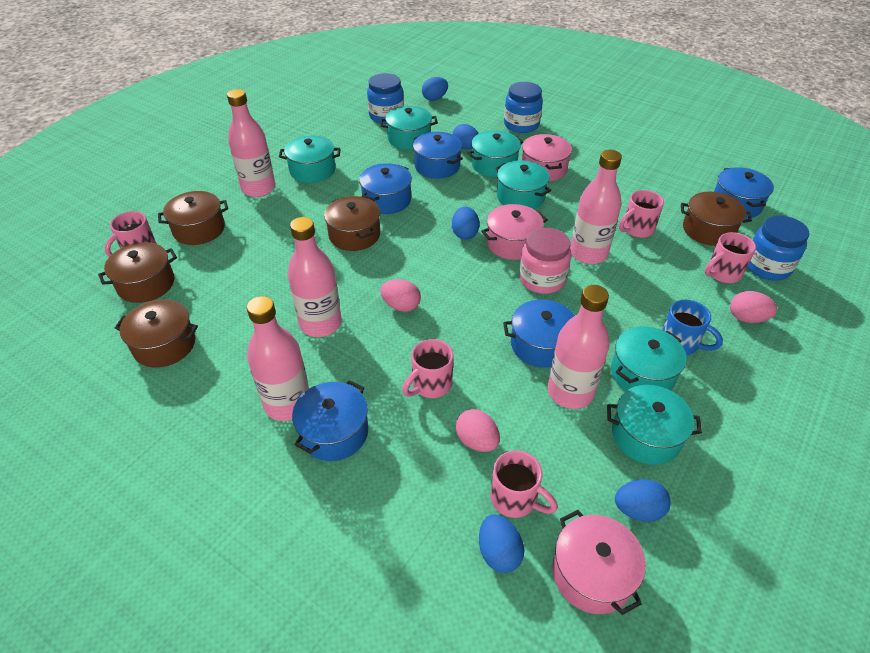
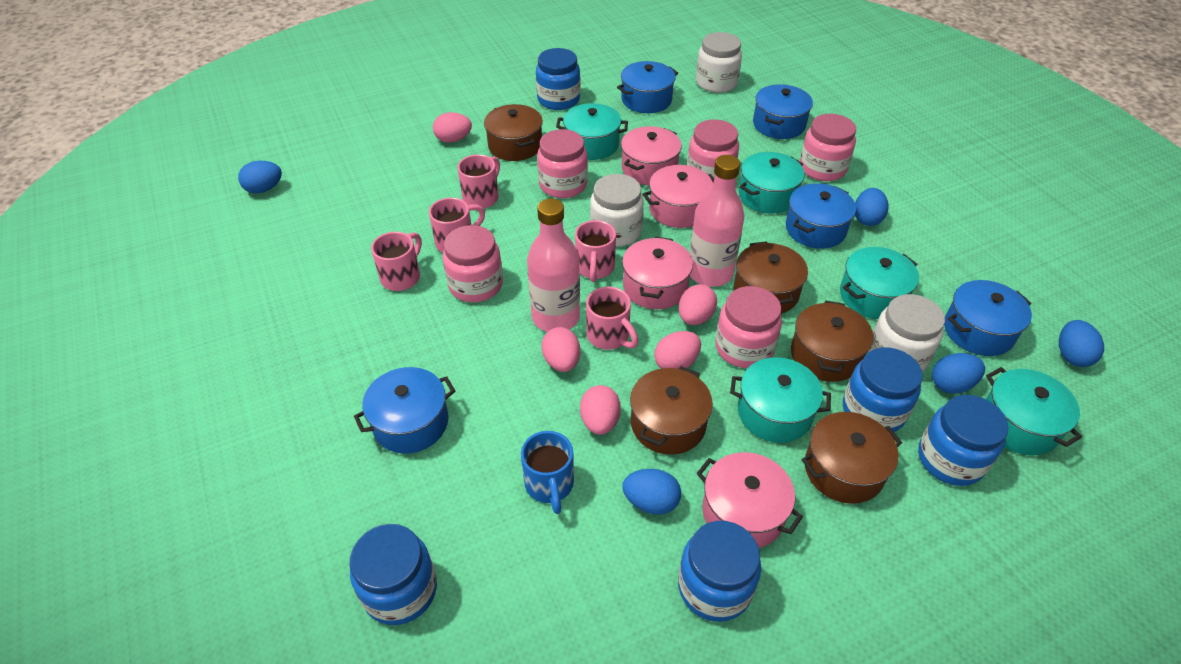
blue jar: 3 -> 5
pink bottle: 5 -> 2
pink egg: 3 -> 5
pink jar: 1 -> 5
pink pot: 3 -> 4
turquoise pot: 6 -> 5
white jar: 0 -> 3

